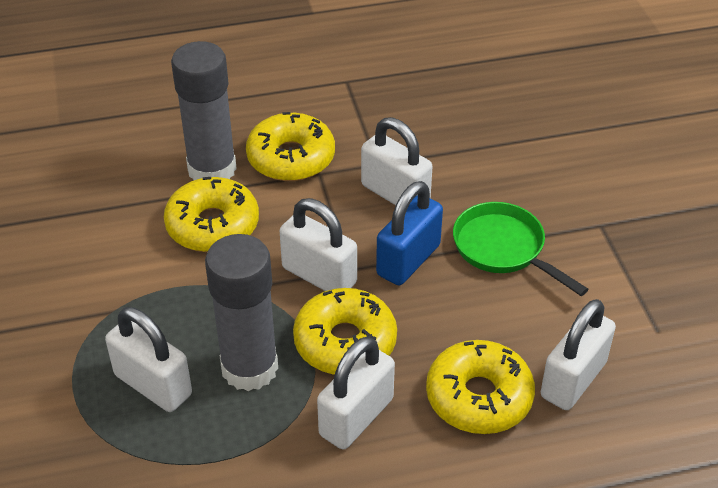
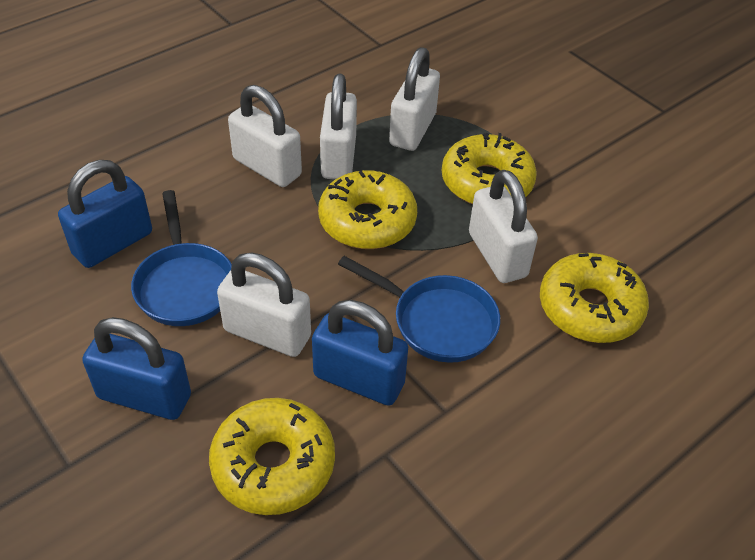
blue padlock: 1 -> 3
blue pan: 0 -> 2
green pan: 1 -> 0
grey glue stick: 2 -> 0

